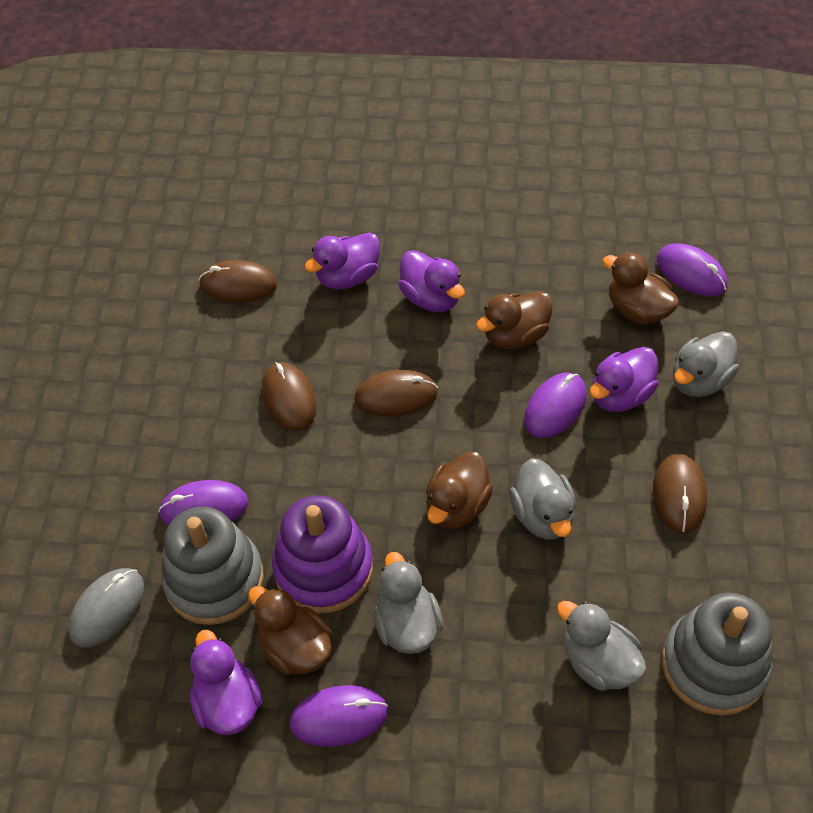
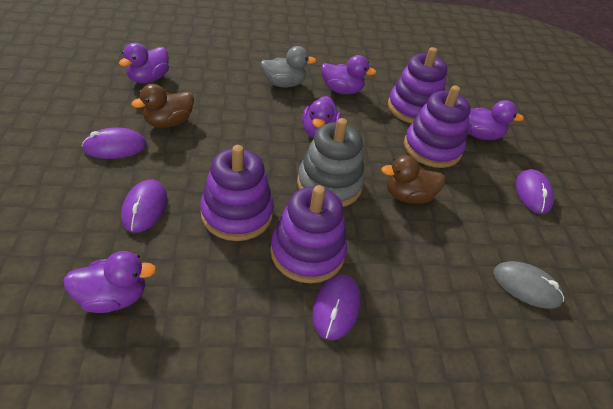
brown duck: 4 -> 2
brown mouse: 4 -> 0
grey duck: 4 -> 1
grey stacking toy: 2 -> 1
purple duck: 4 -> 5
purple stacking toy: 1 -> 4

